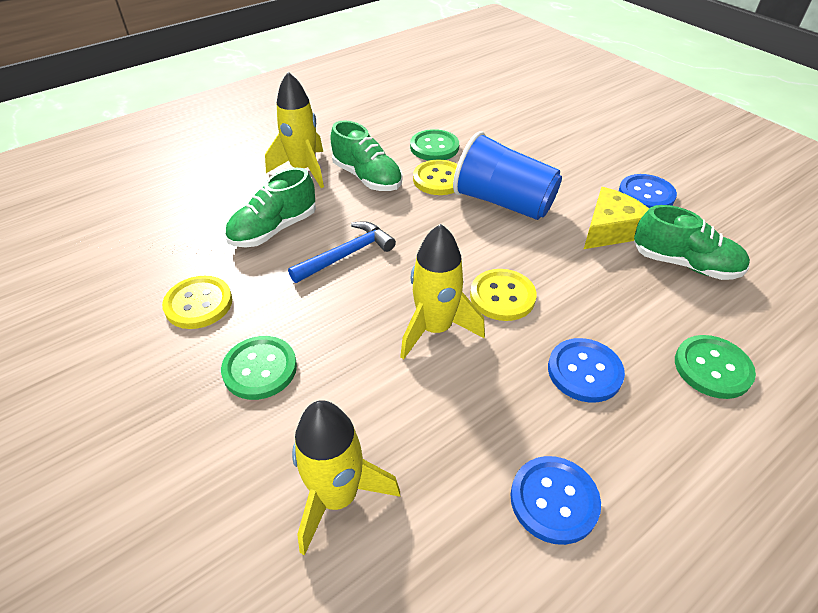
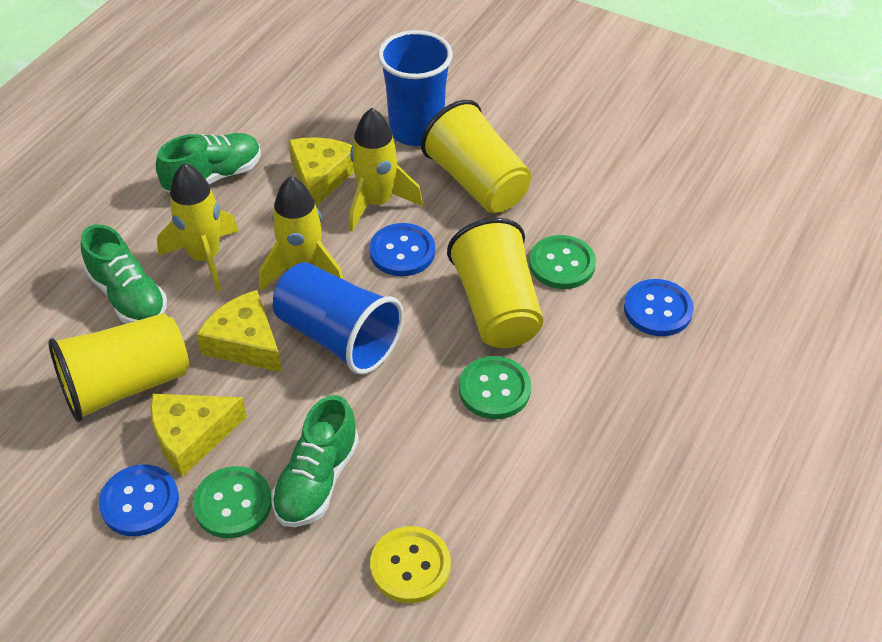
blue cup: 1 -> 2
blue hammer: 1 -> 0
yellow button: 3 -> 1
yellow cheese: 1 -> 3
yellow cup: 0 -> 3

